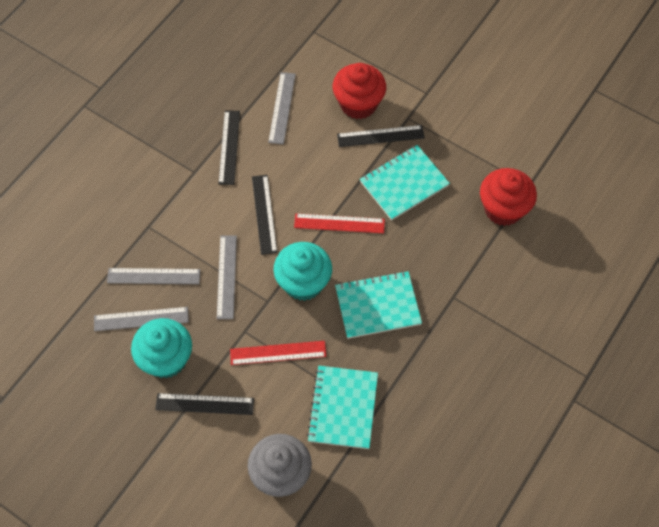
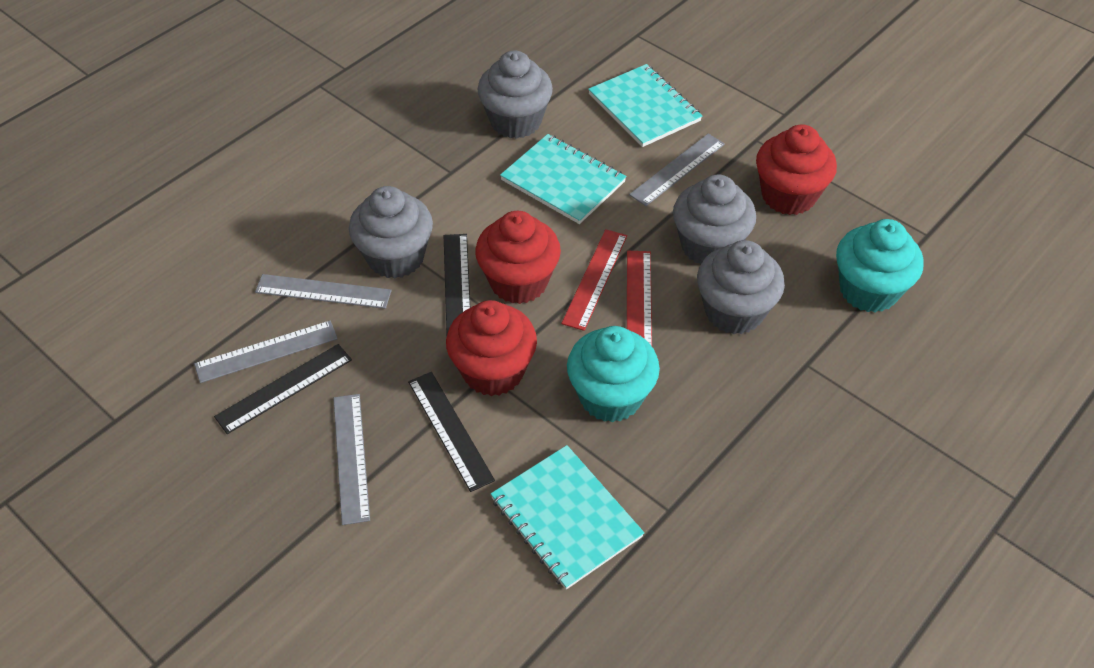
black ruler: 4 -> 3
grey cupcake: 1 -> 4
red cupcake: 2 -> 3

